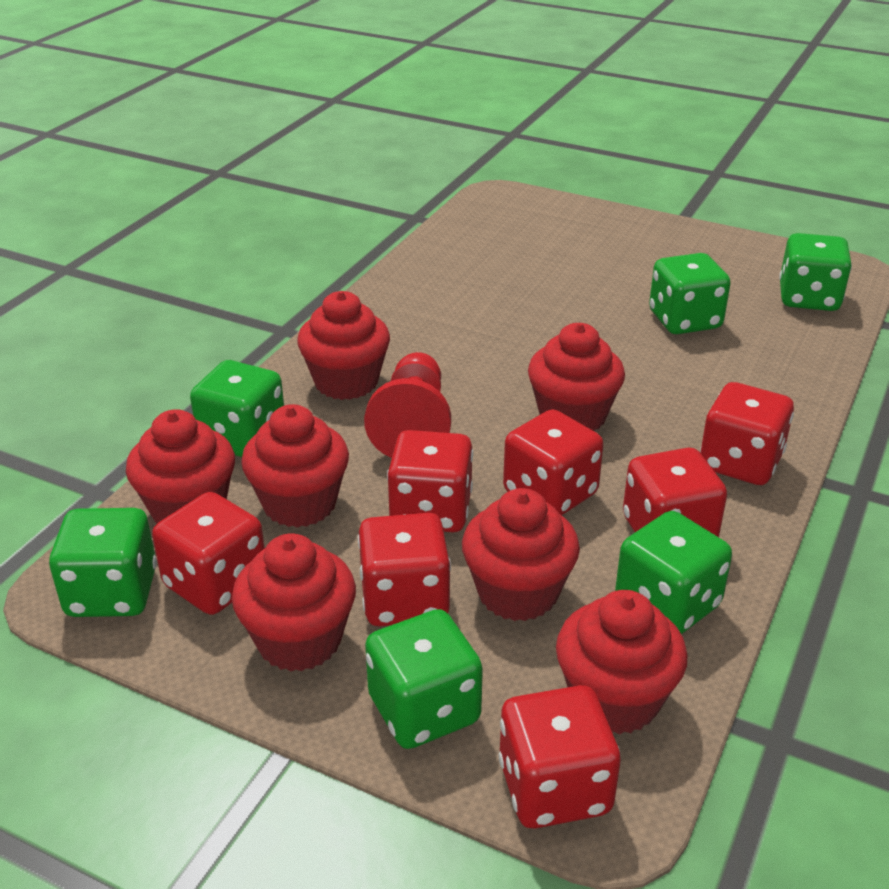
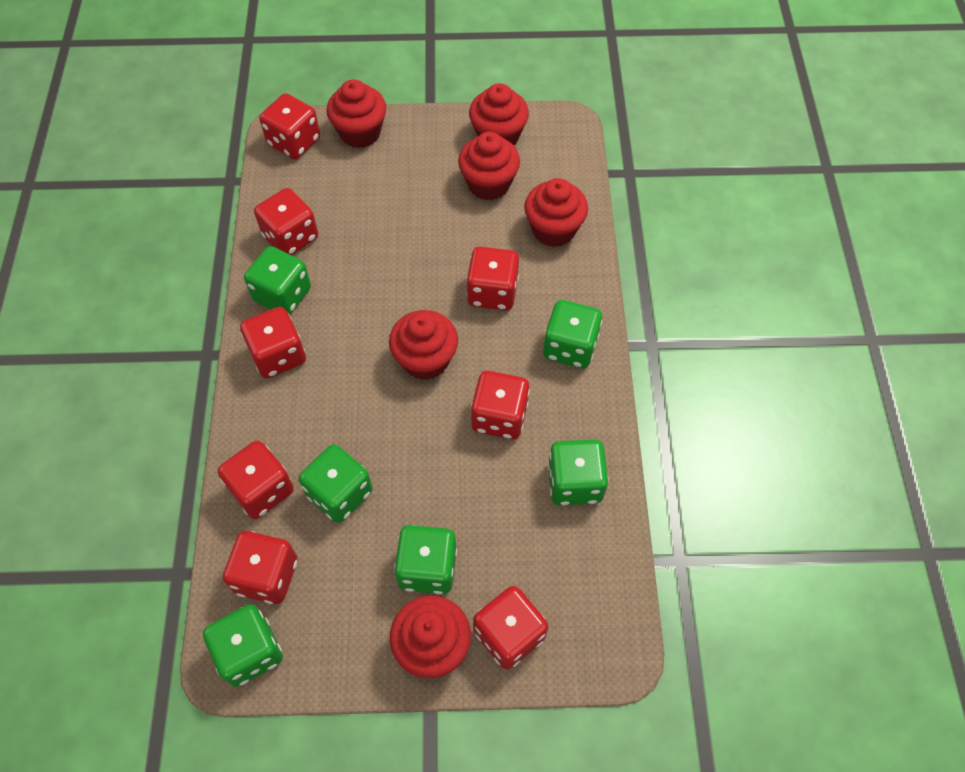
red cupcake: 7 -> 6
red dice: 7 -> 8
red pawn: 1 -> 0

